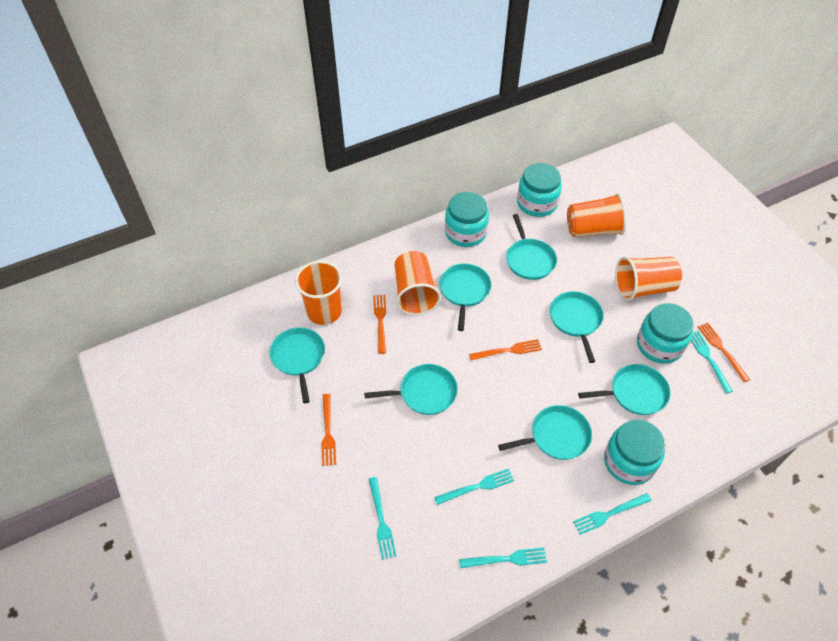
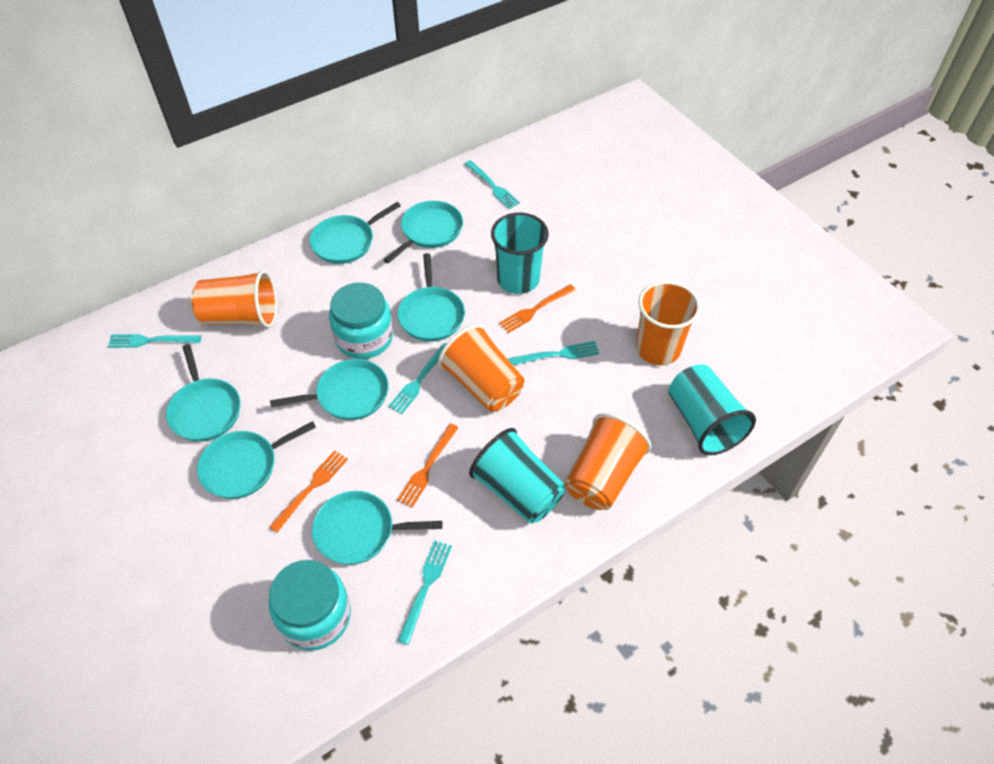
orange fork: 4 -> 3
turquoise cup: 0 -> 3
turquoise jar: 4 -> 2

